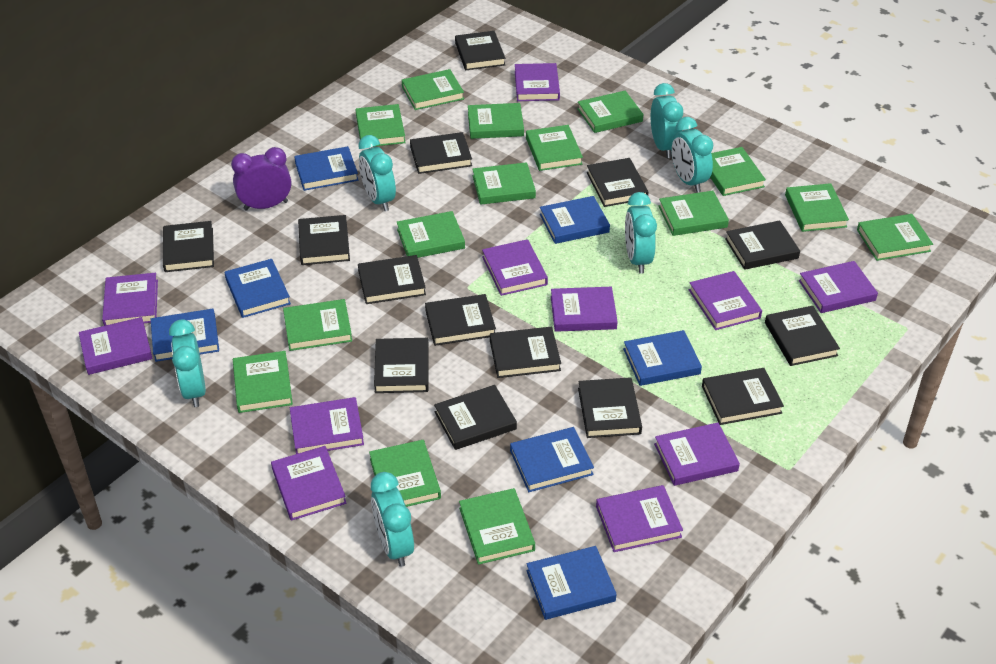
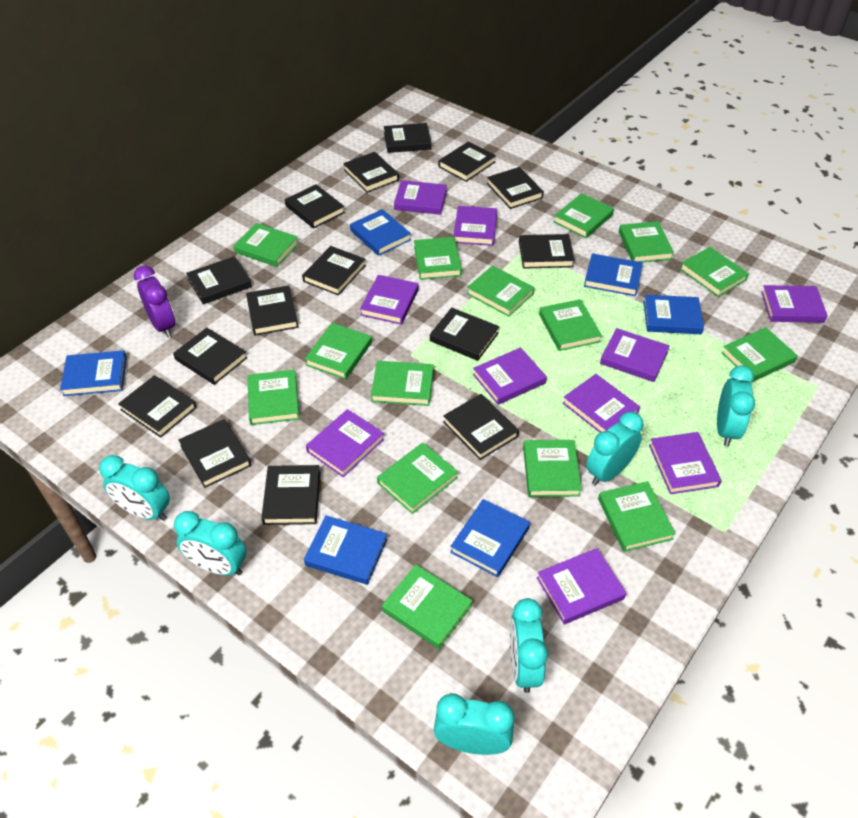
black book: 14 -> 15
blue book: 7 -> 6
purple book: 11 -> 10

